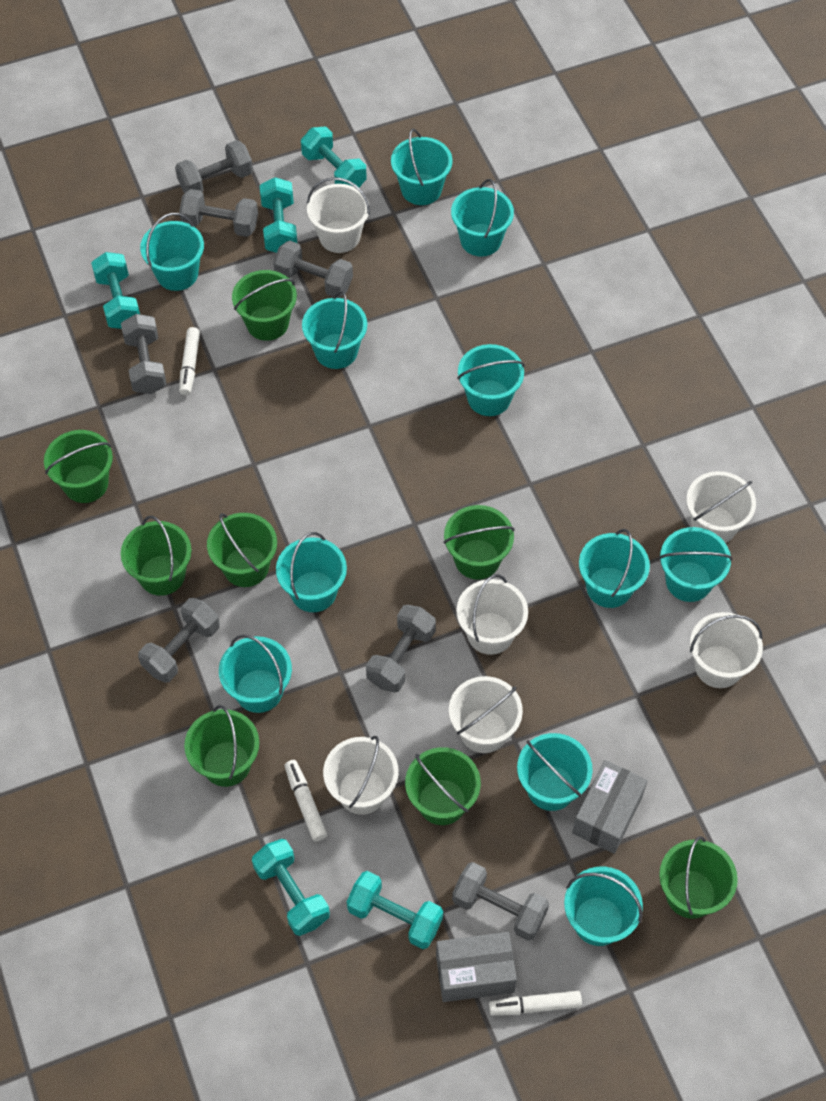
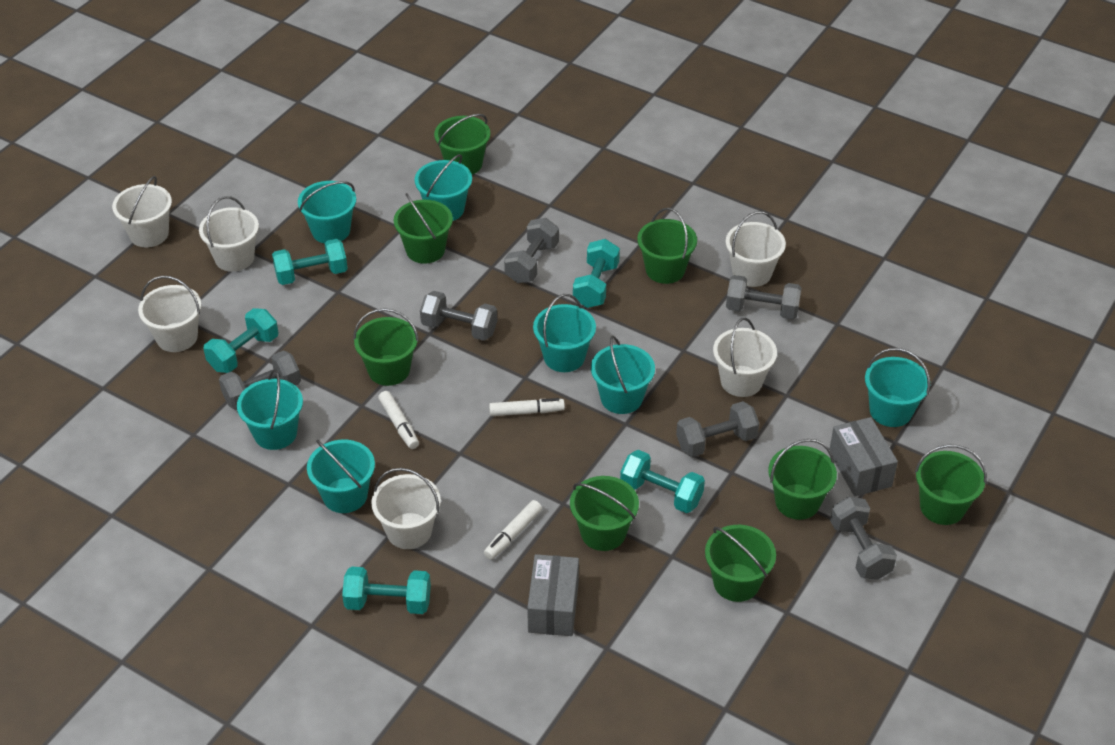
grey dumbbell: 7 -> 6
turquoise bucket: 11 -> 7

